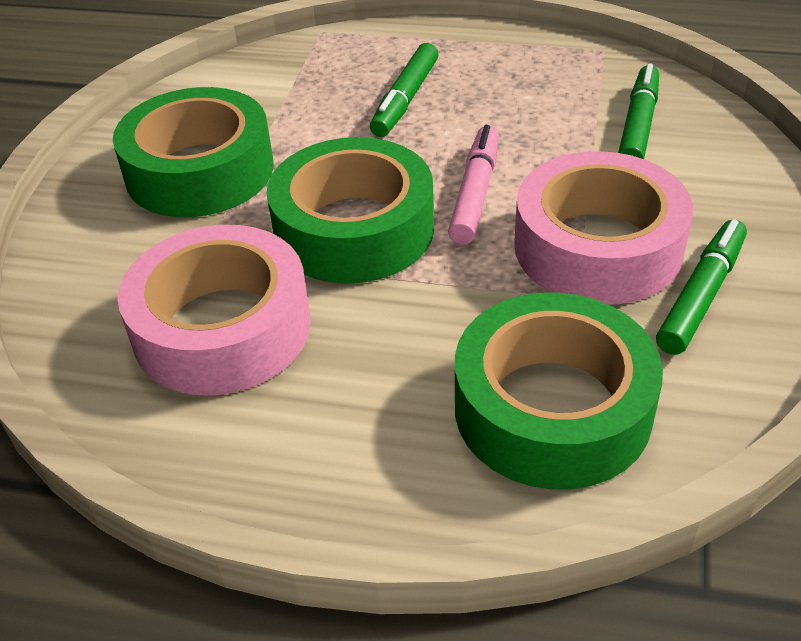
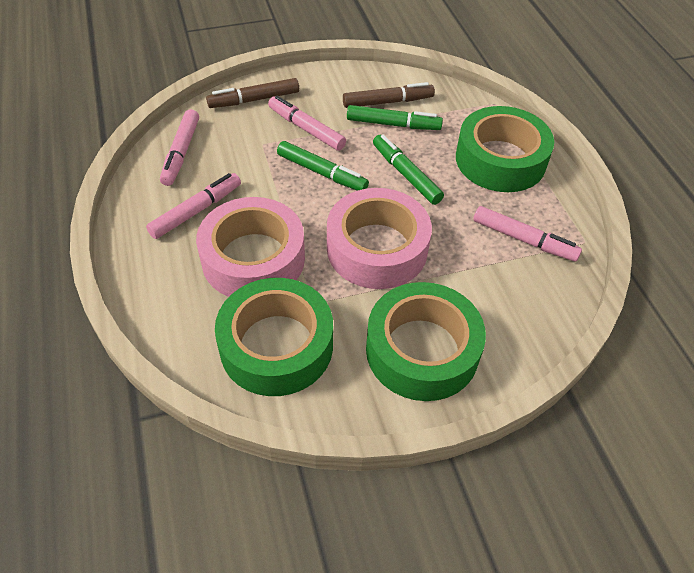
brown marker: 0 -> 2
pink marker: 1 -> 4

